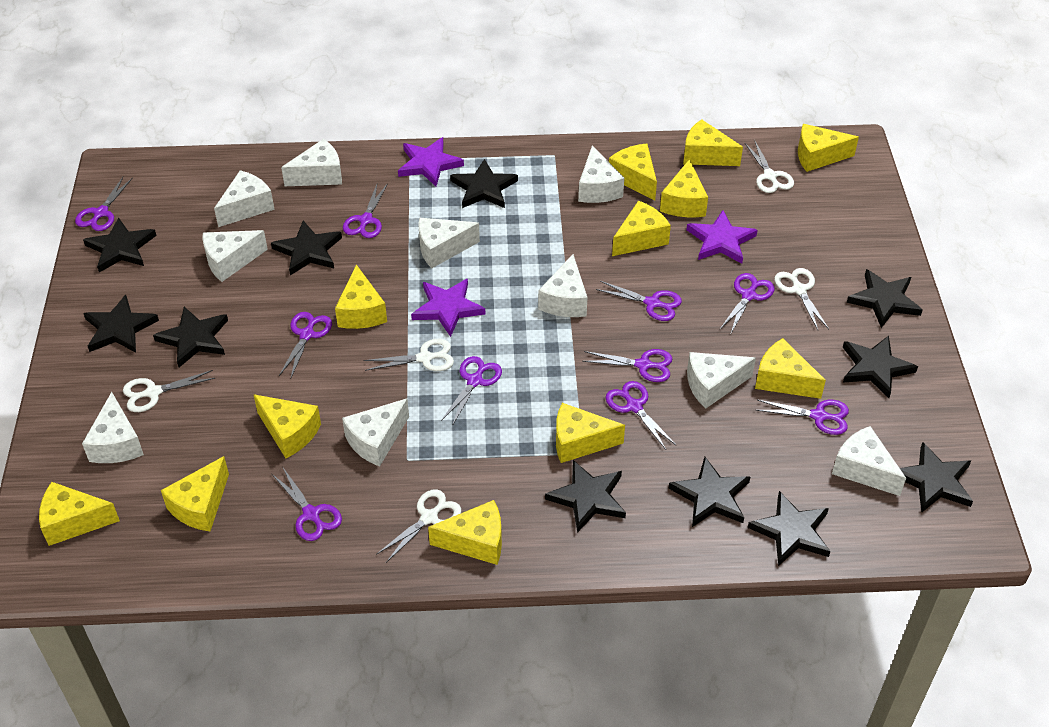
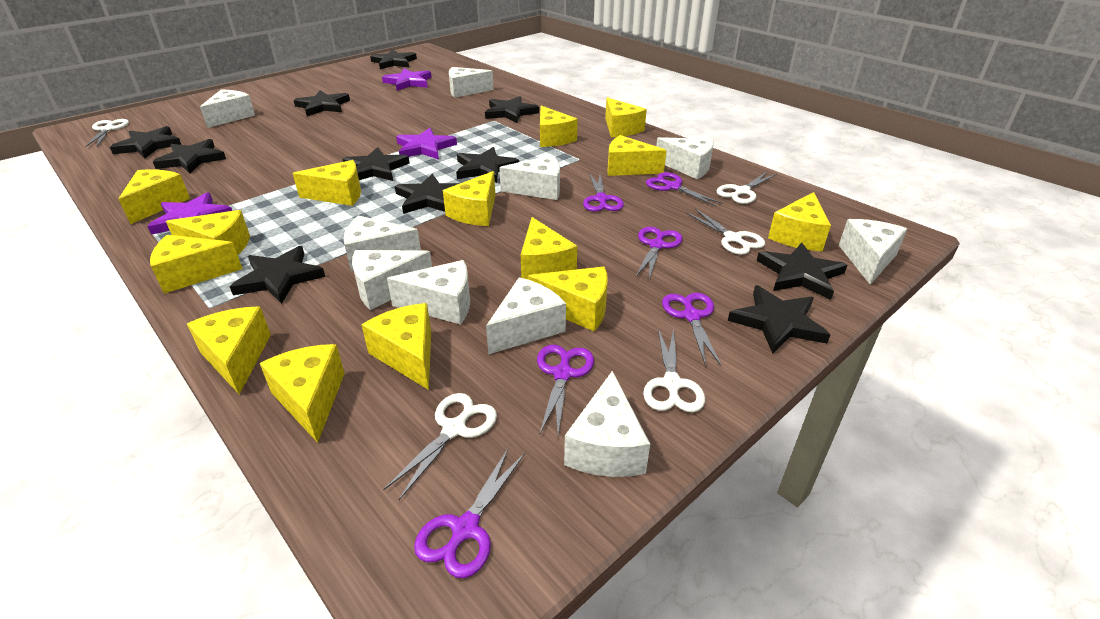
purple scissors: 10 -> 6
yellow cheese: 12 -> 14

